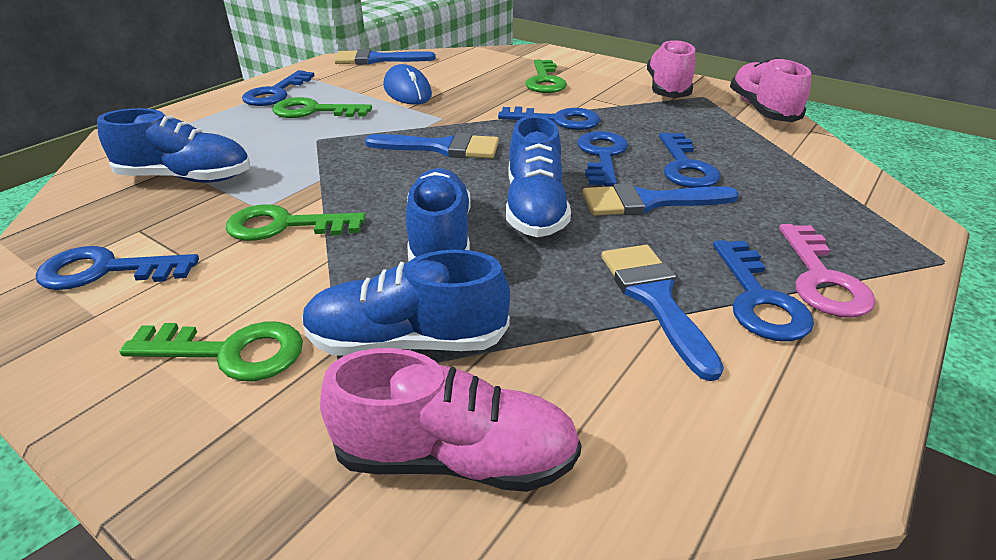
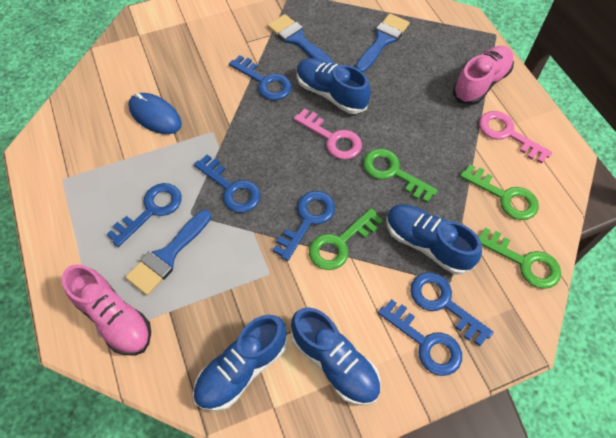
blue brush: 4 -> 3
pink key: 1 -> 2
pink shoe: 3 -> 2

